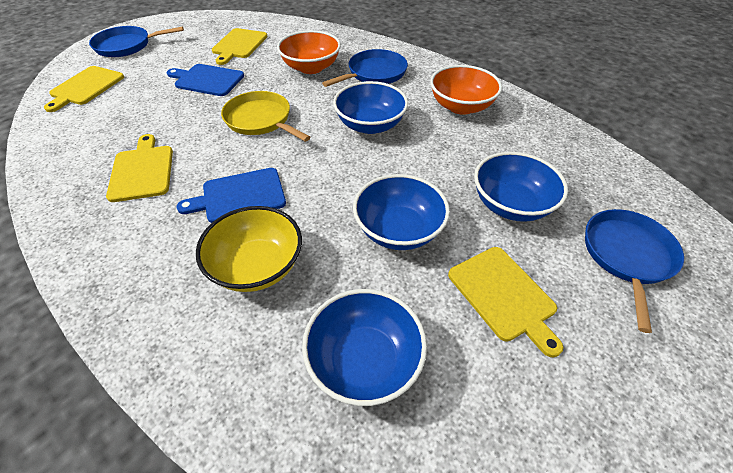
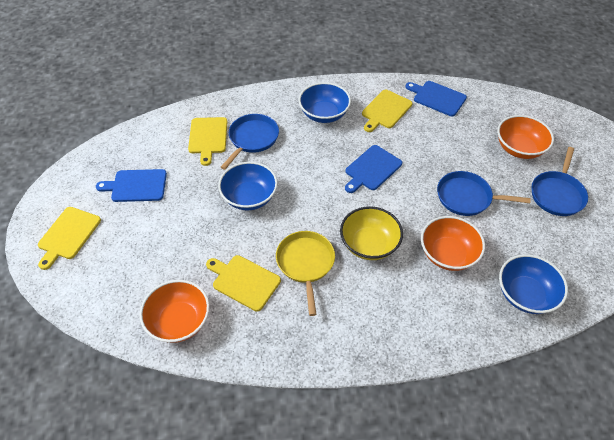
blue bowl: 4 -> 3
blue cutting board: 2 -> 3
orange bowl: 2 -> 3

